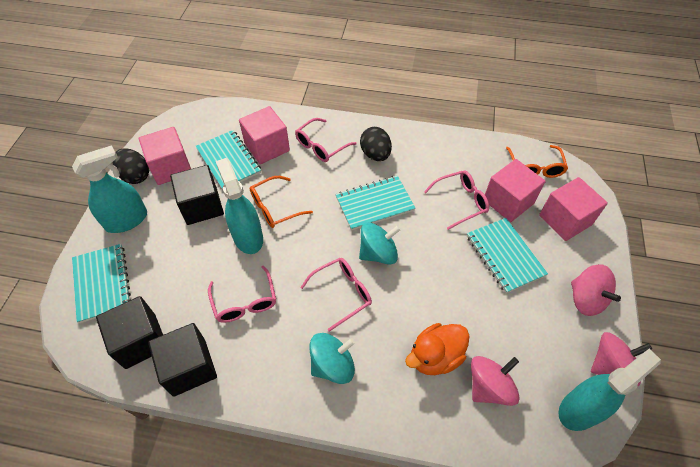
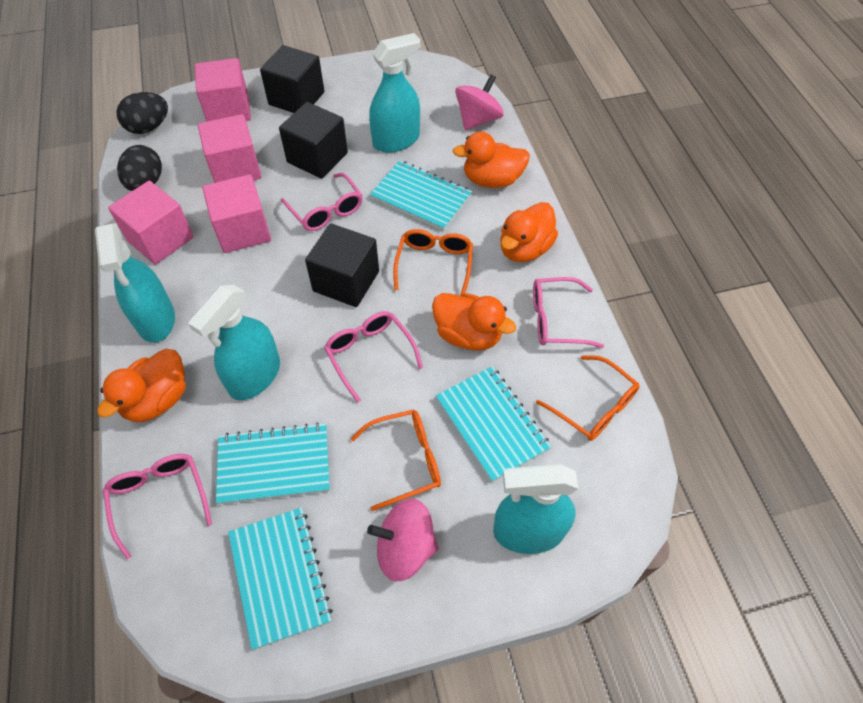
orange duck: 1 -> 4
orange glasses: 2 -> 3
pink spinning top: 3 -> 2
turquoise spinning top: 2 -> 0
turquoise spray bottle: 3 -> 4

